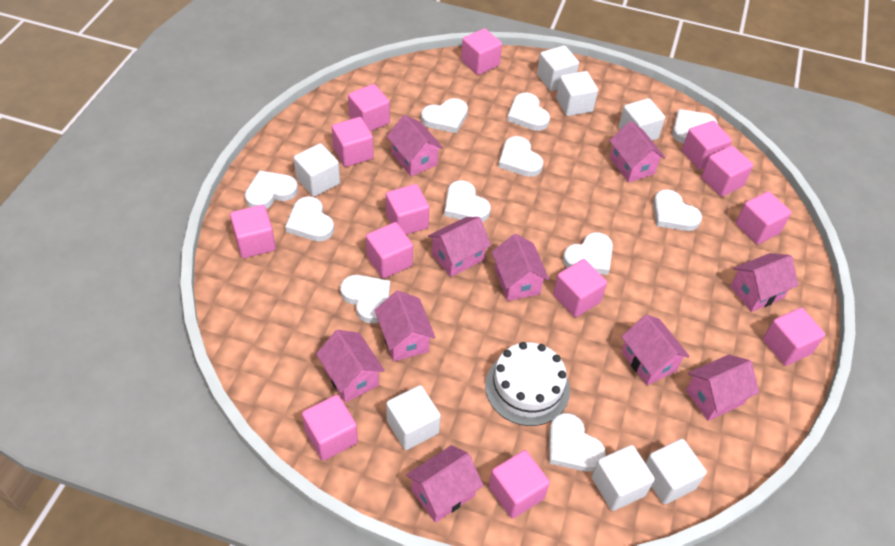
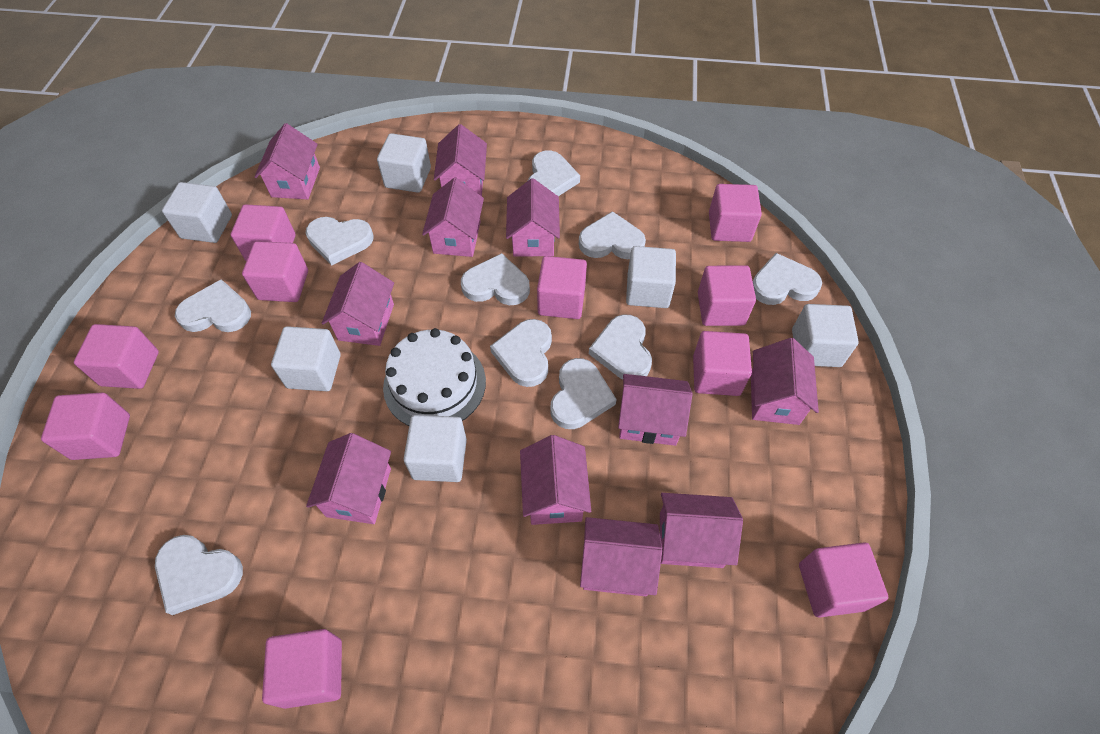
pink cube: 13 -> 10
pink house: 10 -> 11
white cube: 7 -> 6
white heart: 11 -> 10

